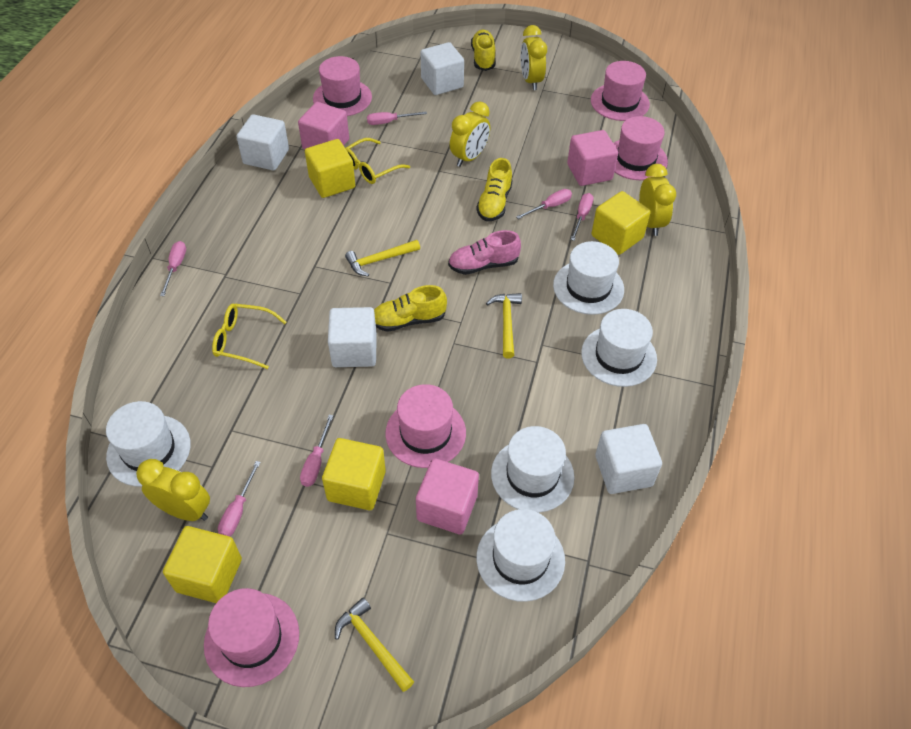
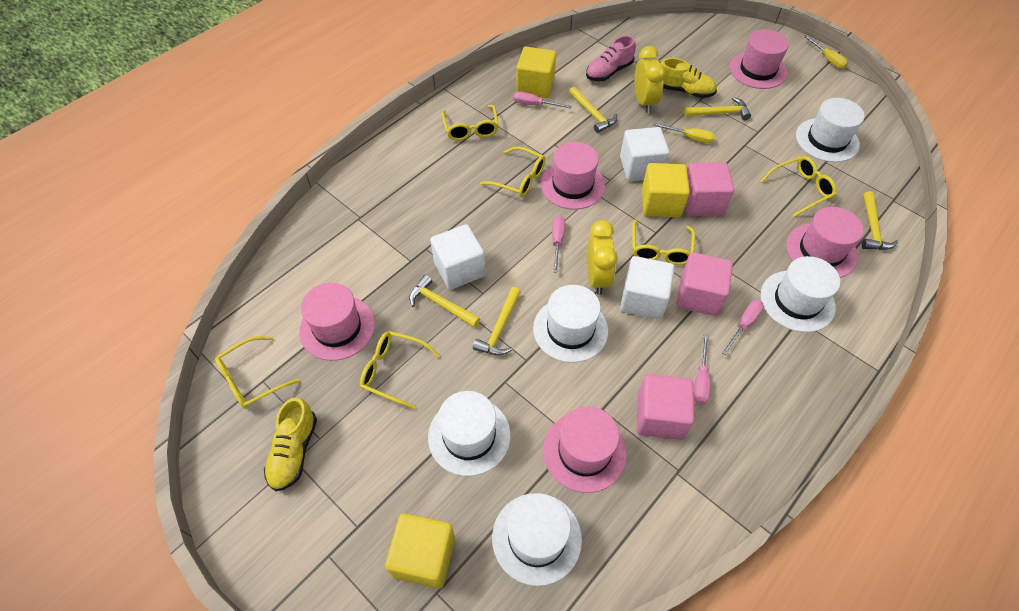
pink screwdriver: 6 -> 4
white cube: 4 -> 3
yellow clock: 4 -> 2
yellow cube: 4 -> 3
yellow glasses: 2 -> 6
yellow hammer: 3 -> 5
yellow screwdriver: 0 -> 2
yellow shoe: 3 -> 2

